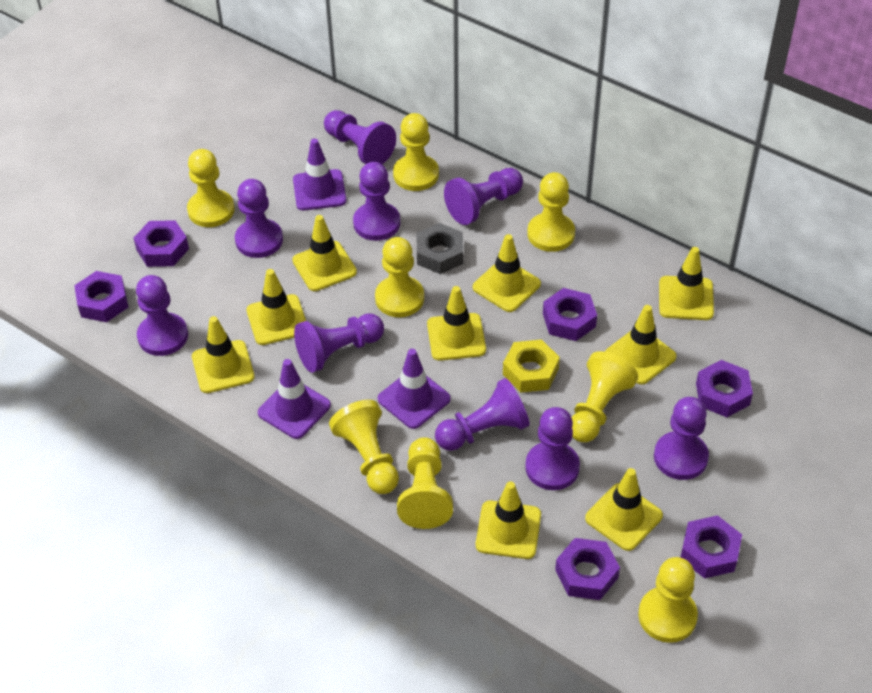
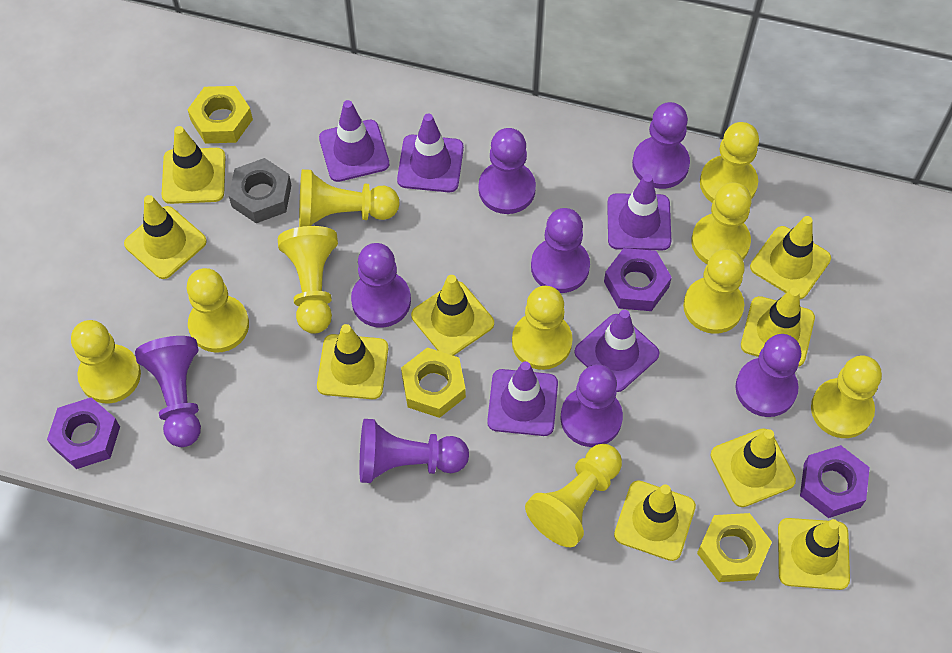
purple nut: 6 -> 3
purple pawn: 9 -> 8
purple traffic cone: 3 -> 5
yellow nut: 1 -> 3
yellow pawn: 8 -> 10

